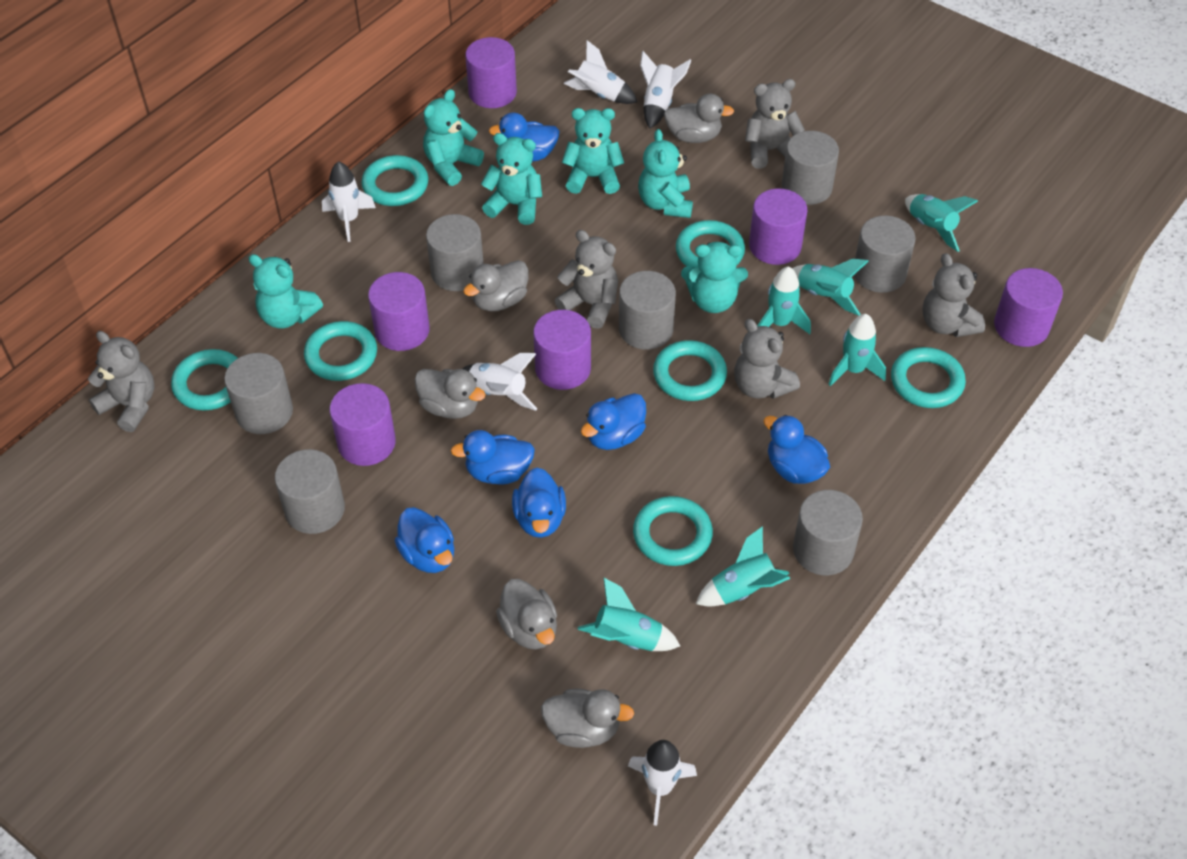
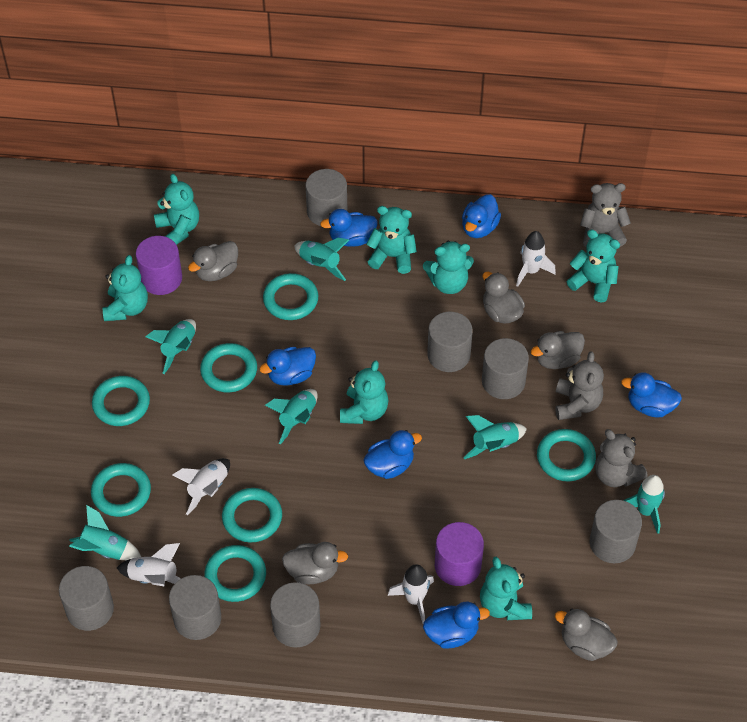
grey teddy bear: 5 -> 3
purple cylinder: 6 -> 2
turquoise teddy bear: 6 -> 7
white rocket: 5 -> 4

